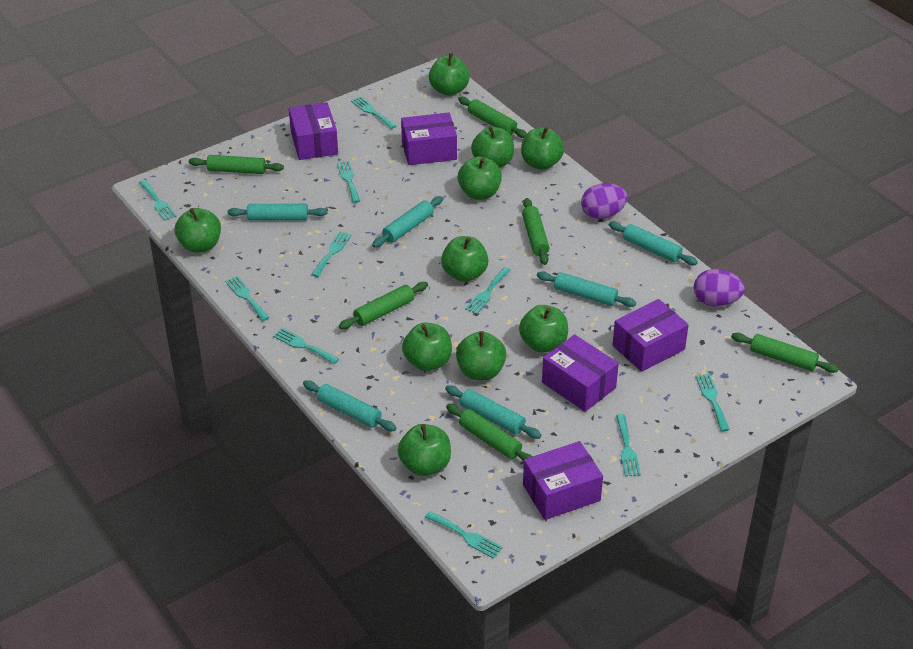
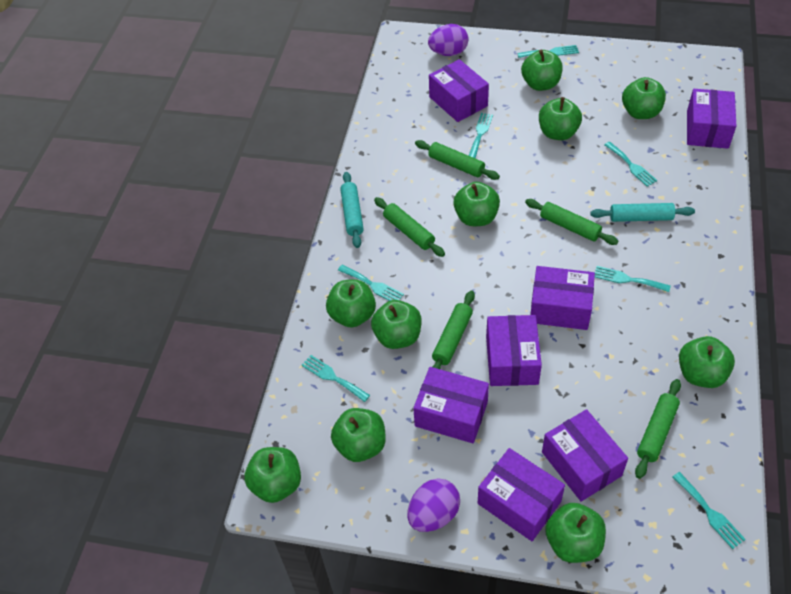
green rolling pin: 6 -> 5
purple box: 5 -> 7
turquoise fork: 10 -> 7
turquoise rolling pin: 6 -> 2

